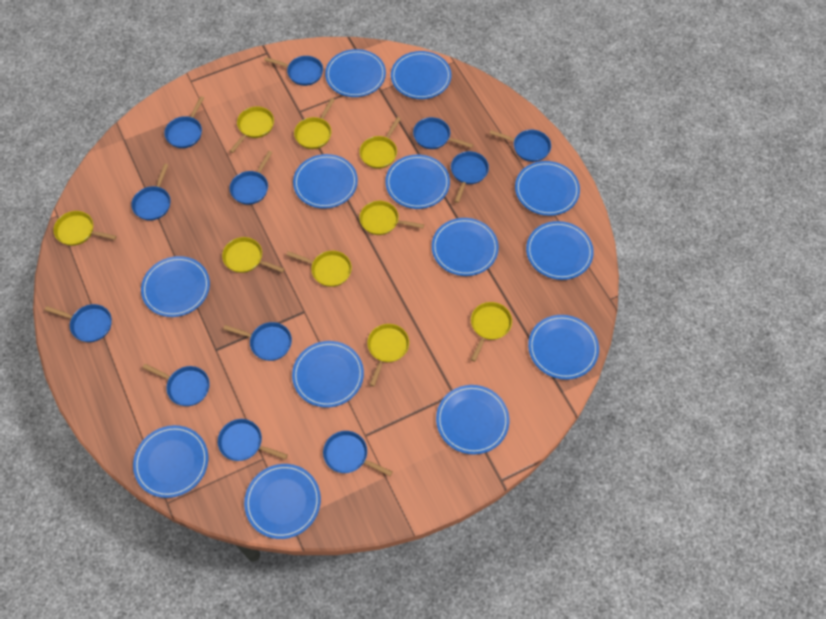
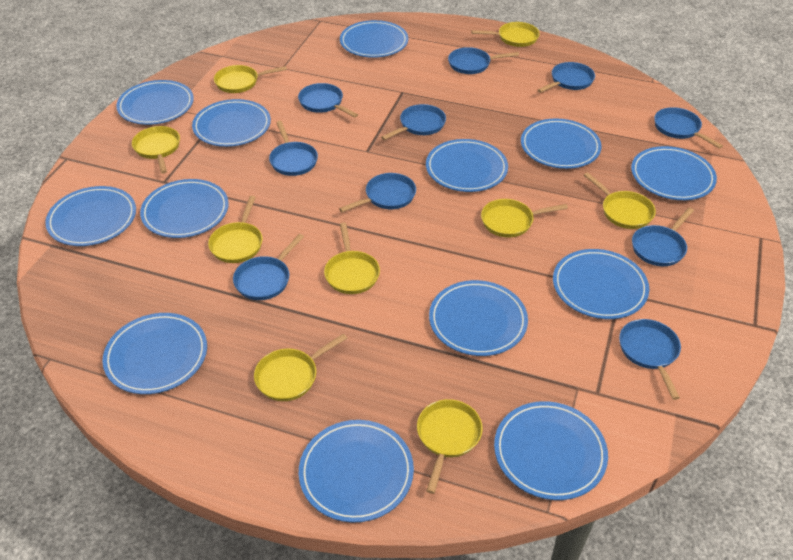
blue pan: 12 -> 10

